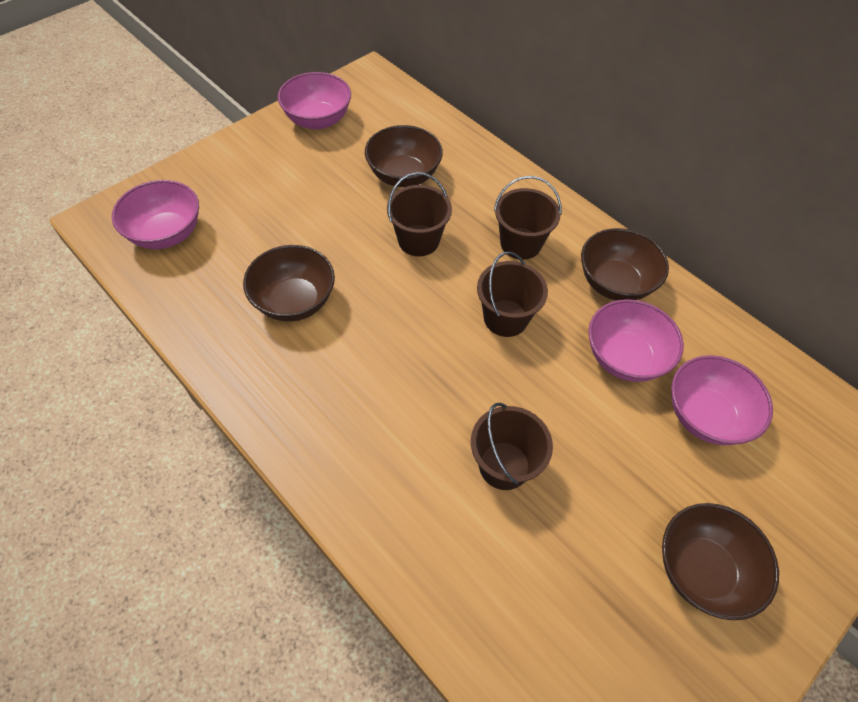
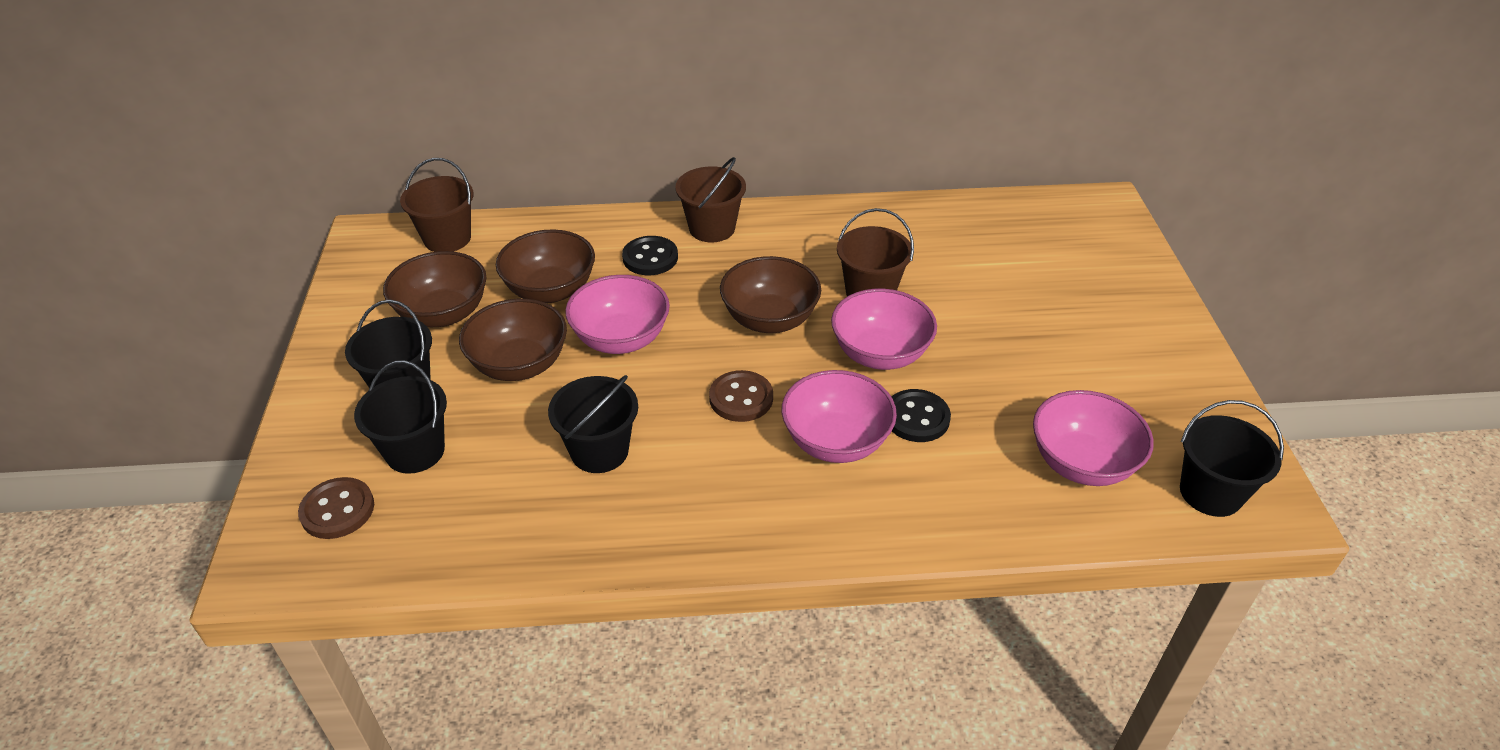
black bucket: 0 -> 4
black button: 0 -> 2
brown bucket: 4 -> 3
brown button: 0 -> 2

